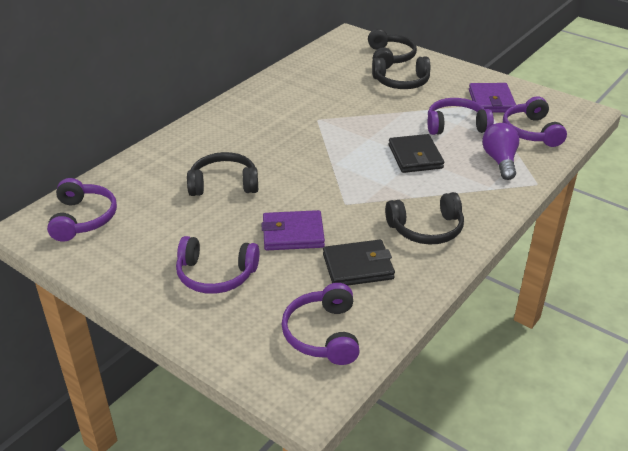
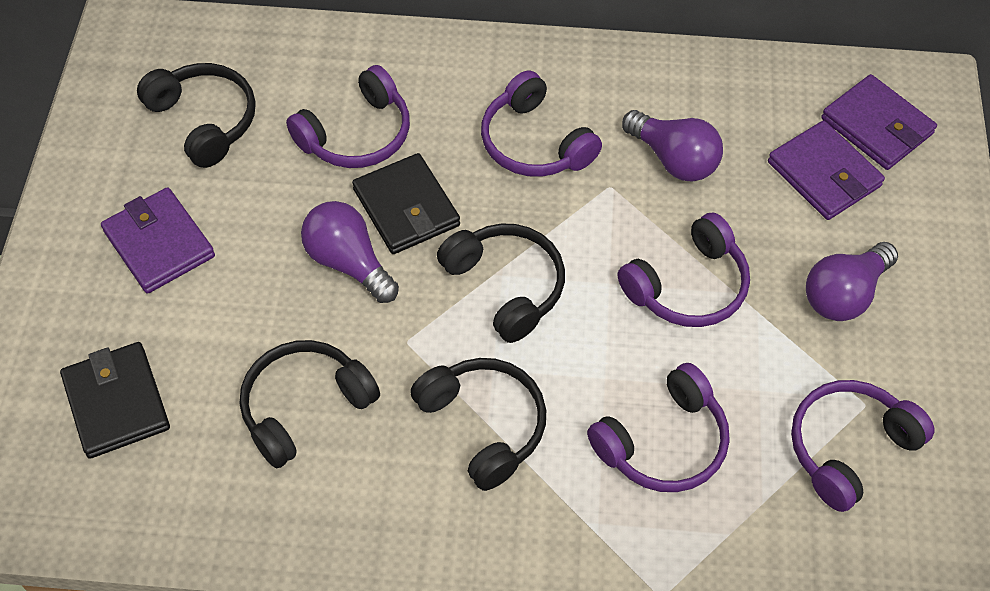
purple light bulb: 1 -> 3
purple wallet: 2 -> 3

